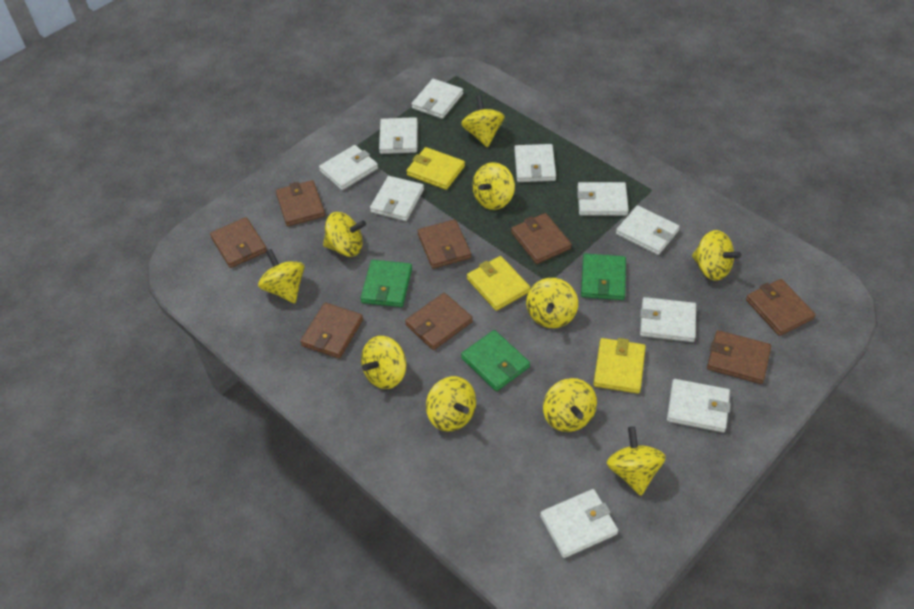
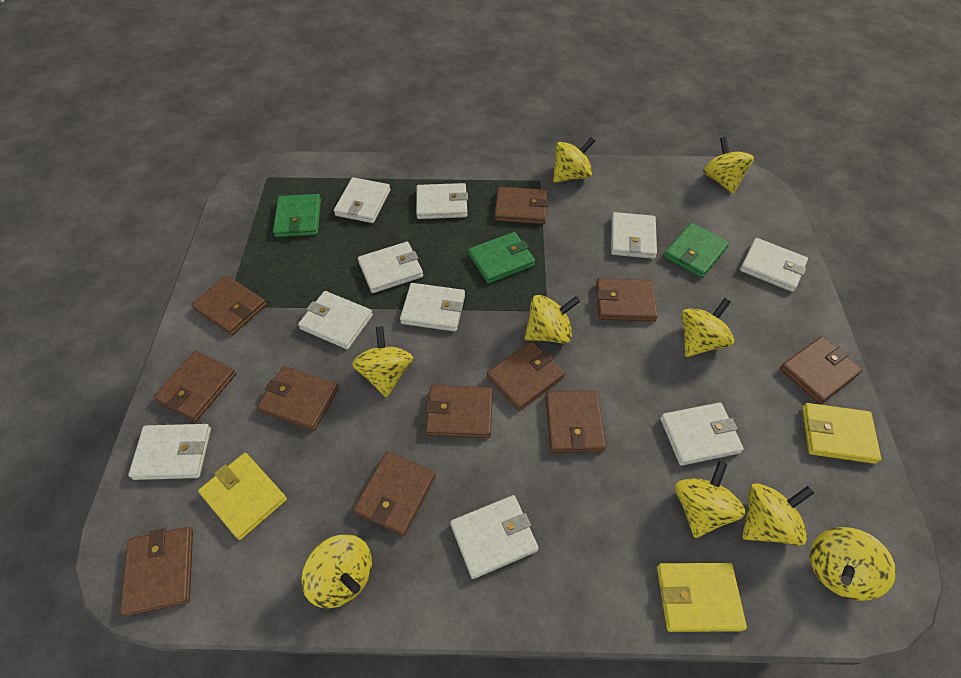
brown wallet: 8 -> 11
yellow spinning top: 10 -> 9

